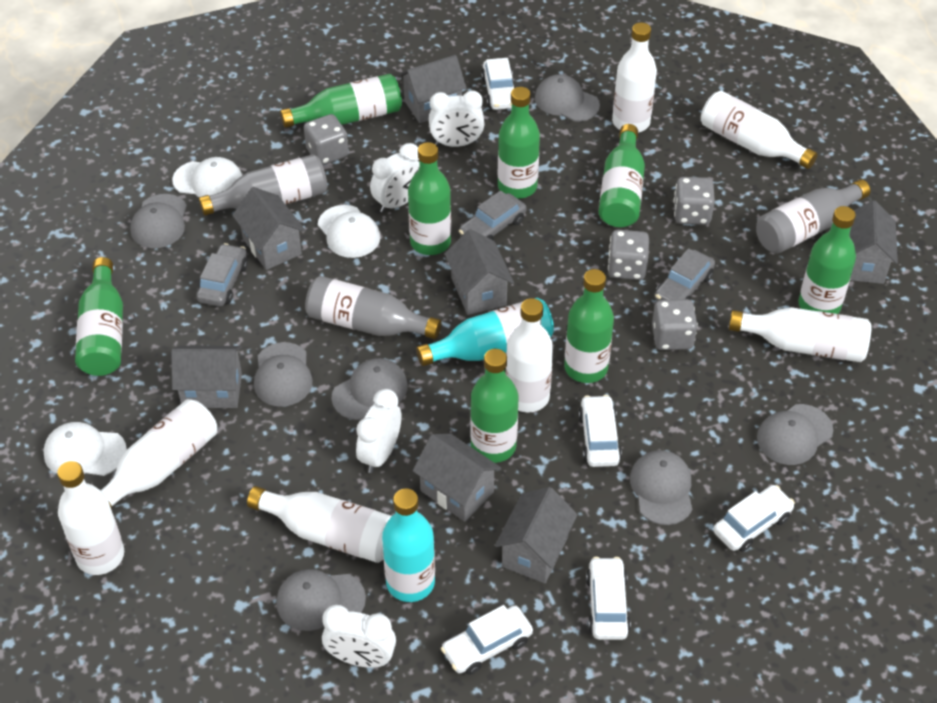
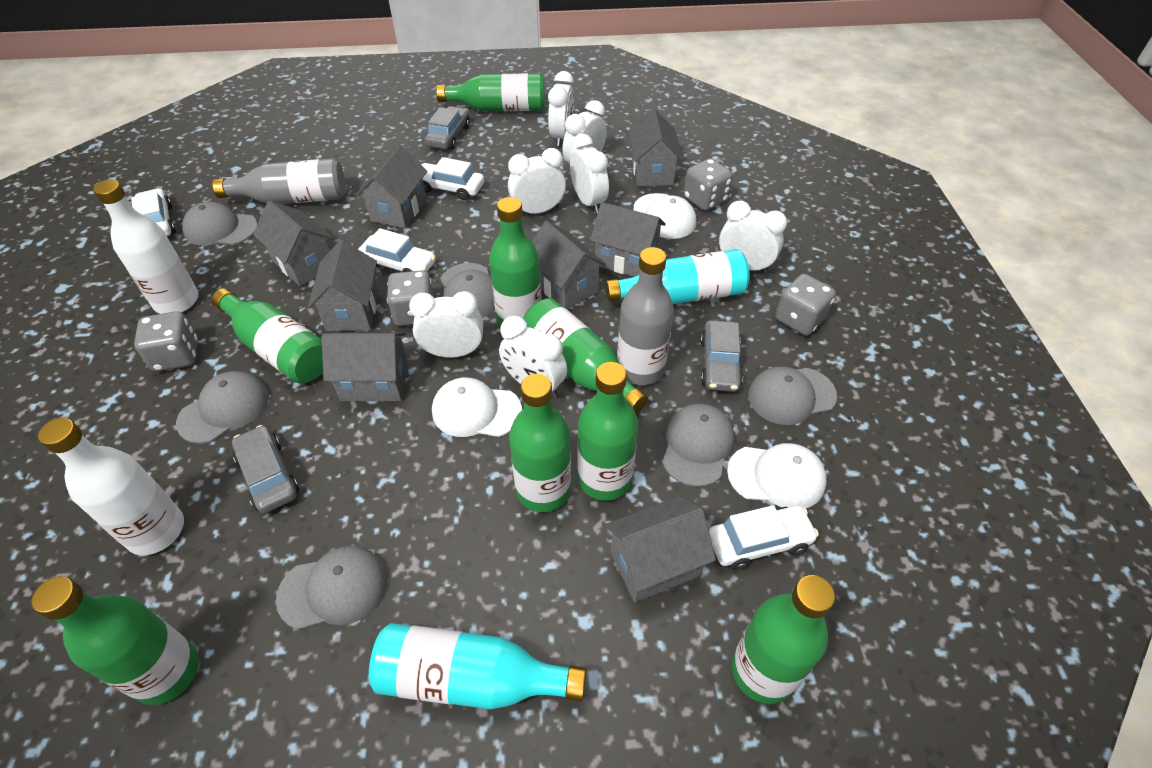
grey bottle: 3 -> 2
grey cap: 7 -> 6
grey house: 7 -> 8
white bottle: 7 -> 2
white car: 5 -> 4
white clock: 4 -> 7

